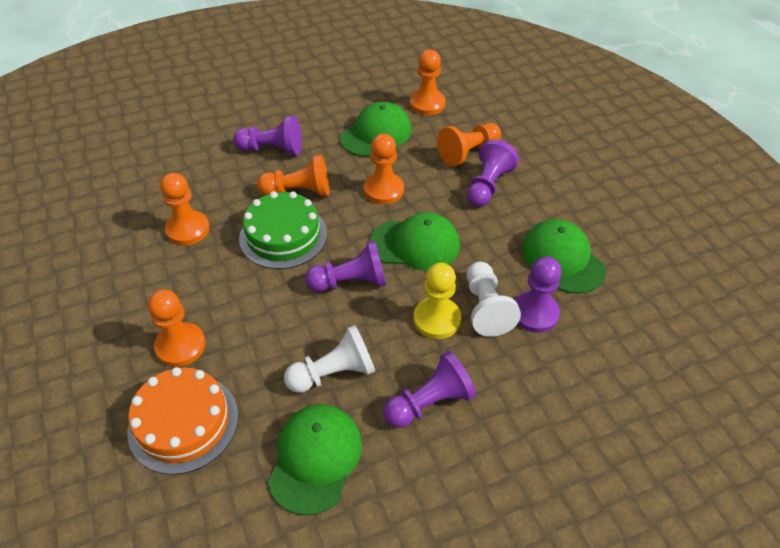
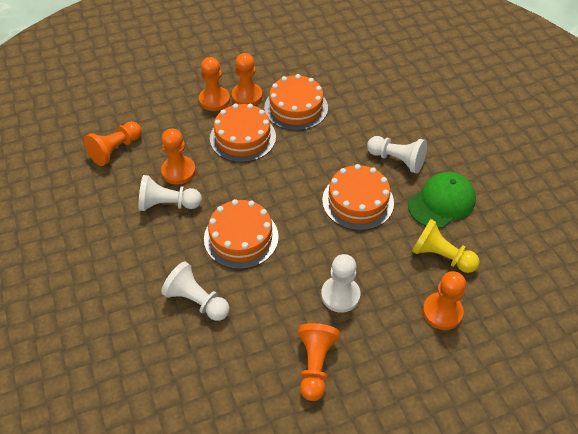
green cake: 1 -> 0
green cap: 4 -> 1
orange cake: 1 -> 4
purple pawn: 5 -> 0
white pawn: 2 -> 4

